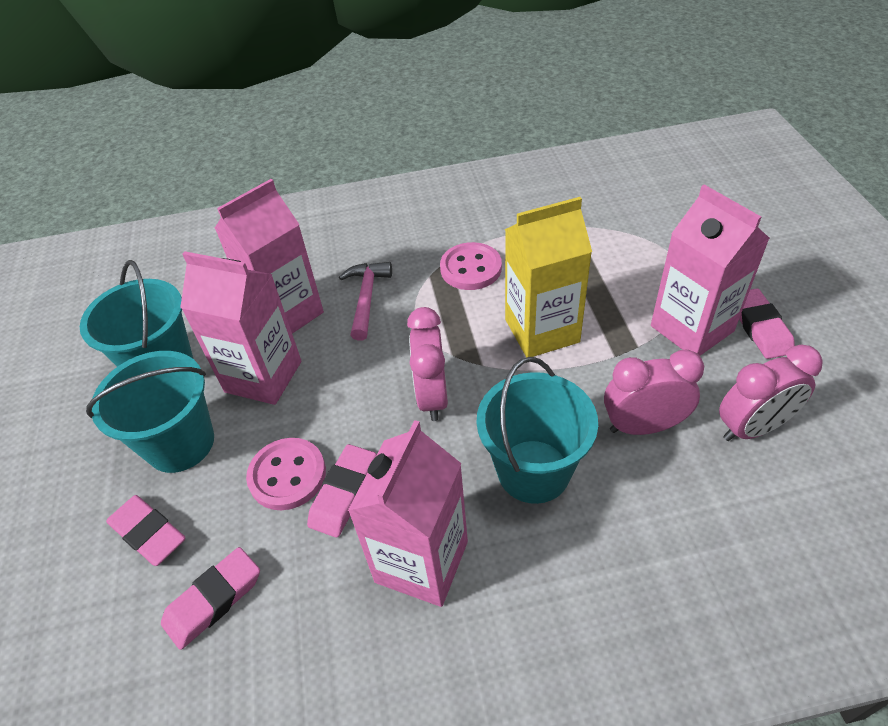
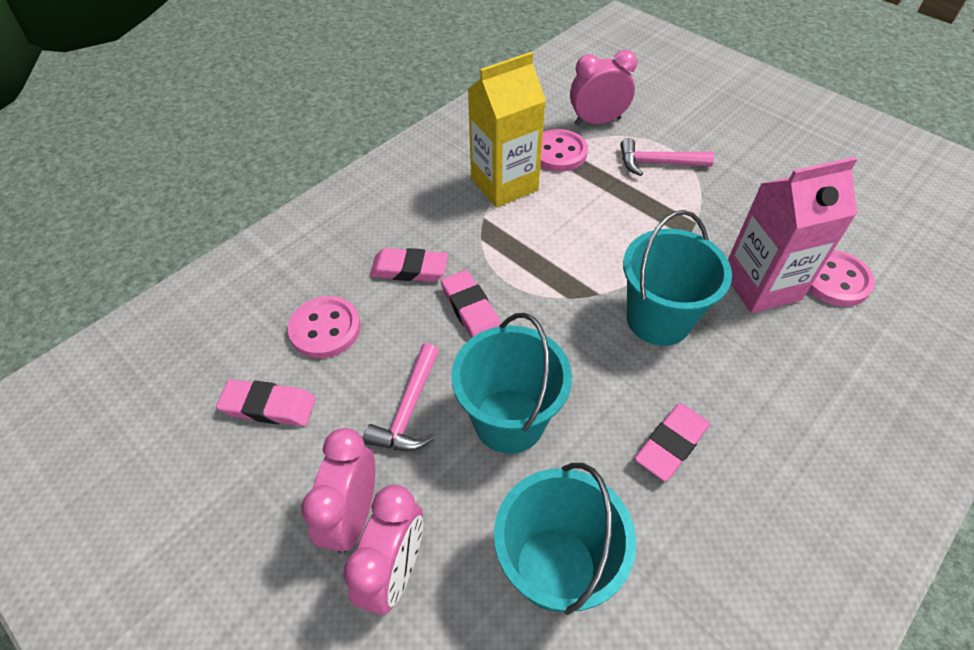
pink button: 2 -> 3
pink carton: 4 -> 1
pink hammer: 1 -> 2

